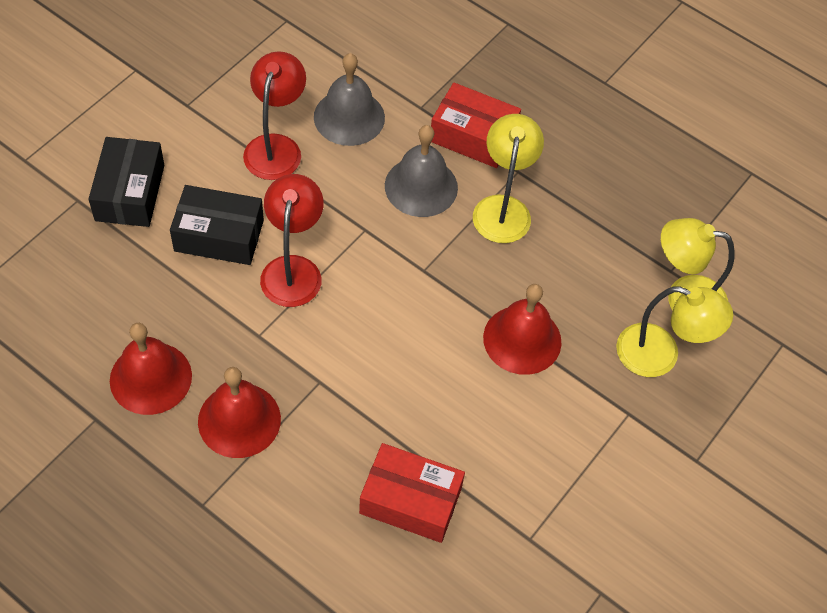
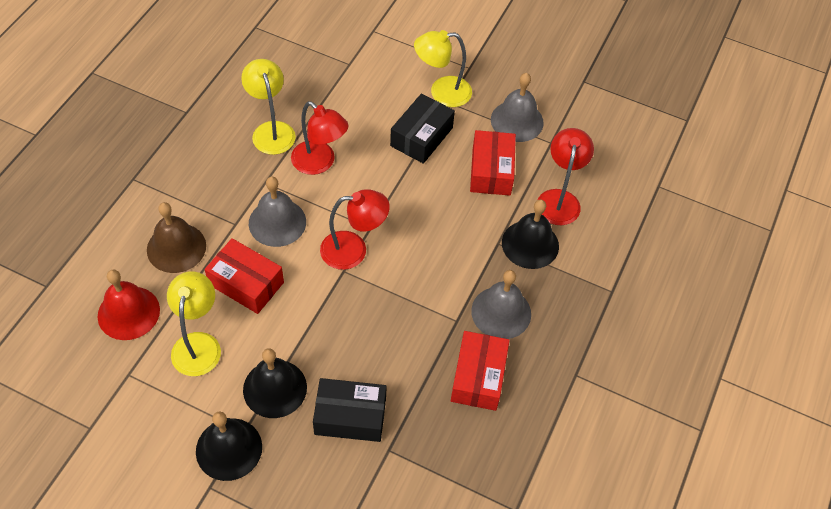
black bell: 0 -> 3
brown bell: 0 -> 1
grey bell: 2 -> 3
red bell: 3 -> 1
red box: 2 -> 3
red lamp: 2 -> 3

